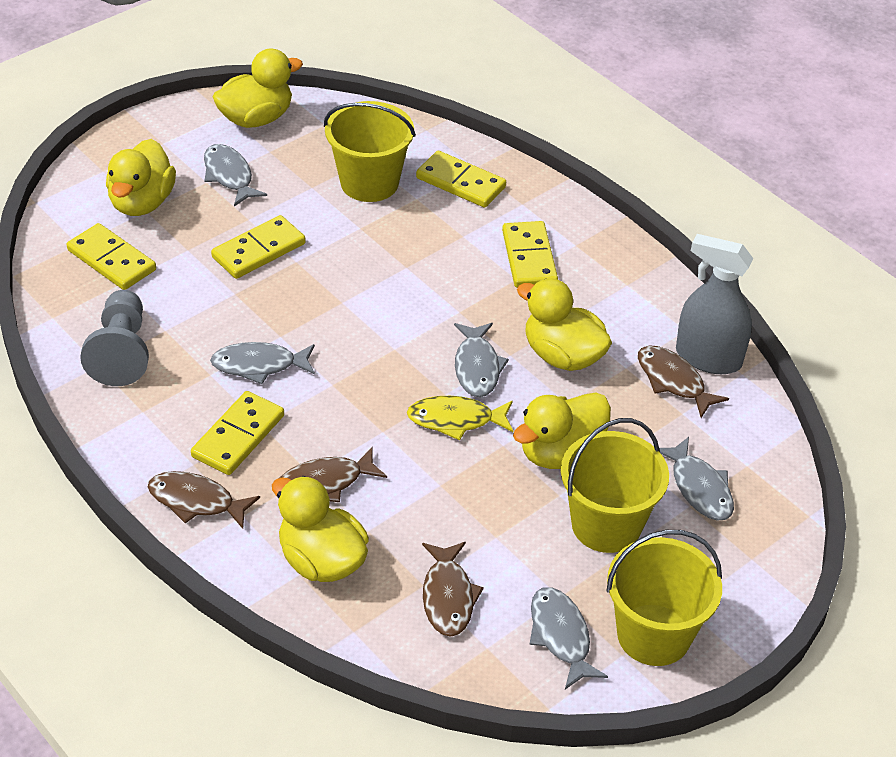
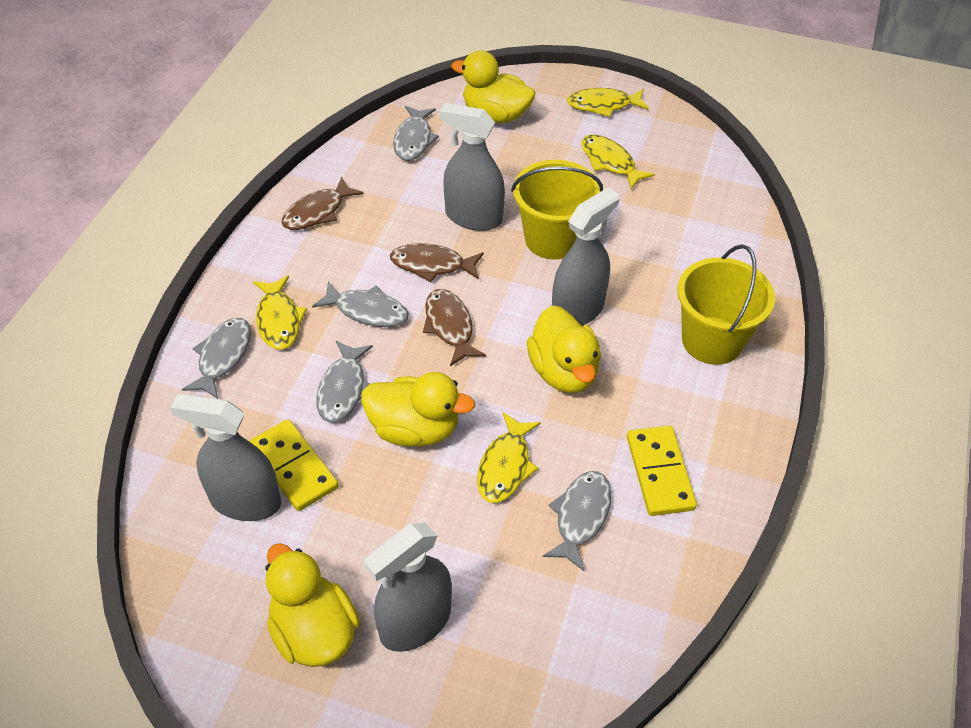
brown fish: 4 -> 3
grey pawn: 1 -> 0
grey spray bottle: 1 -> 4
yellow bucket: 3 -> 2
yellow domino: 5 -> 2
yellow duck: 5 -> 4
yellow fish: 1 -> 4

